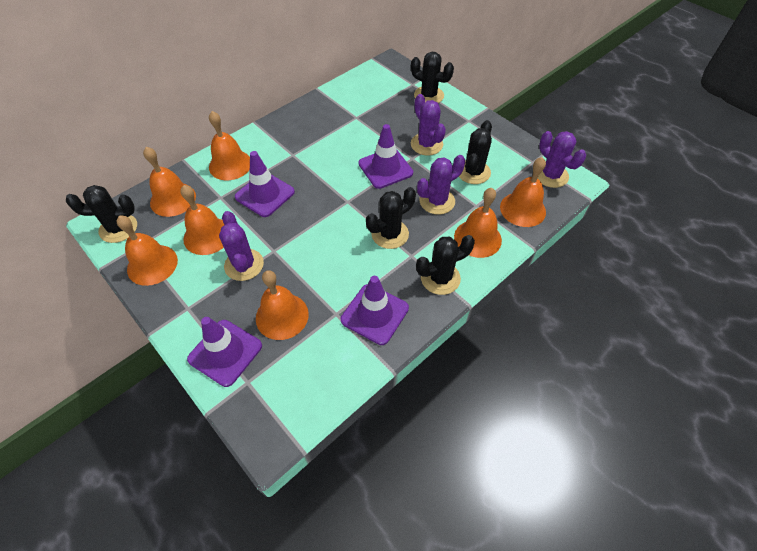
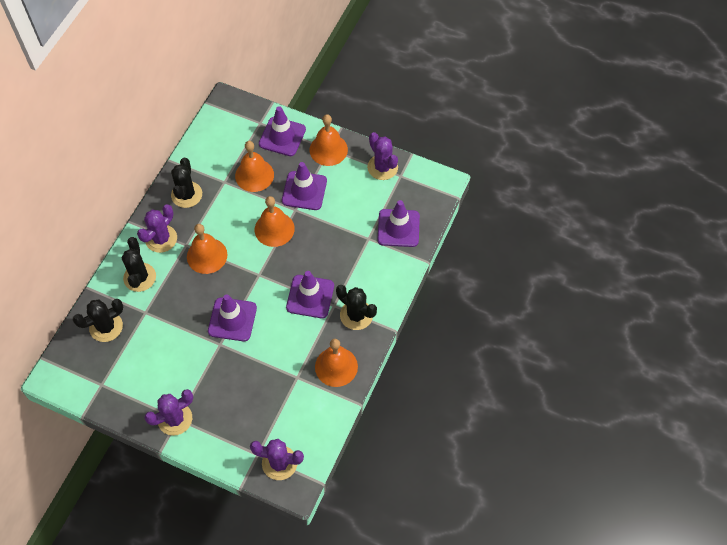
black cactus: 5 -> 4
orange bell: 7 -> 5
purple traffic cone: 4 -> 5

